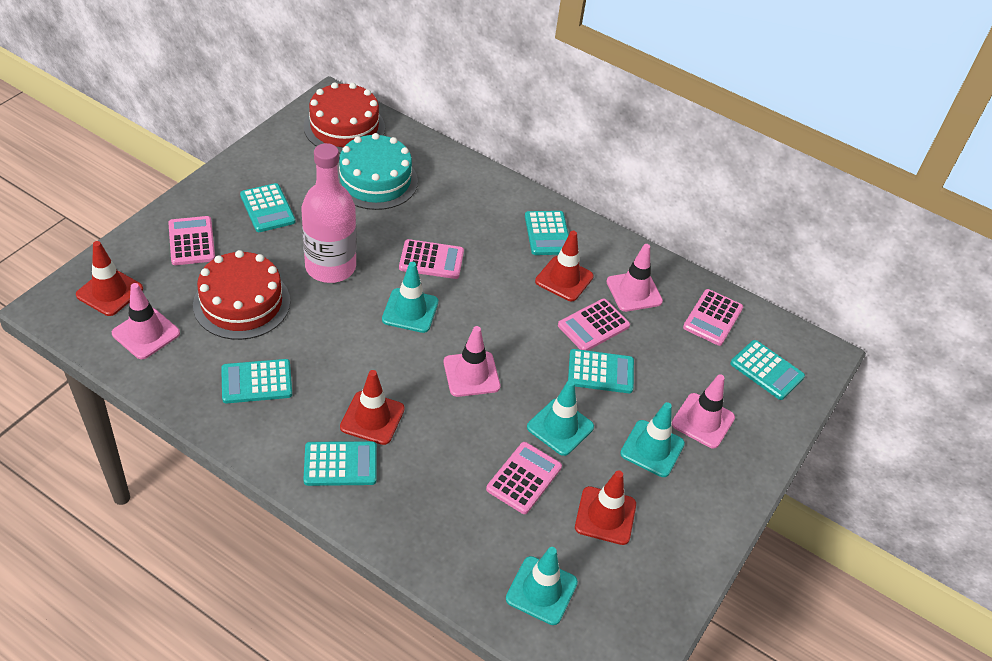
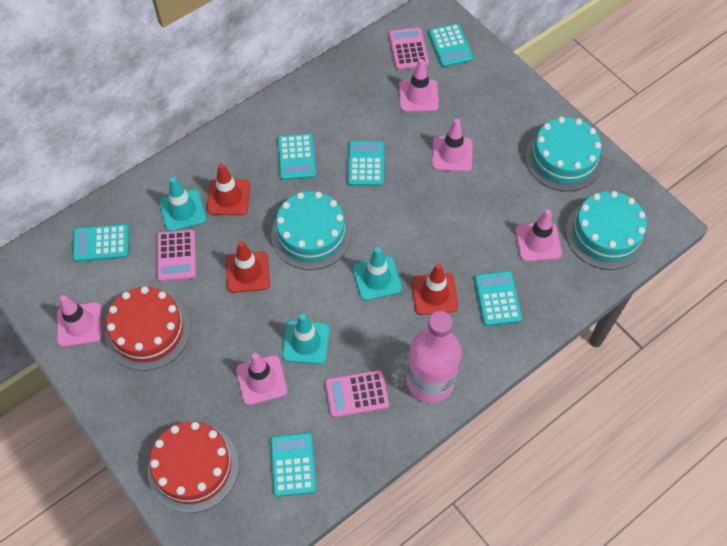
pink calculator: 5 -> 3
pink traffic cone: 4 -> 5
red traffic cone: 4 -> 3
turquoise cake: 1 -> 3
turquoise traffic cone: 4 -> 3

